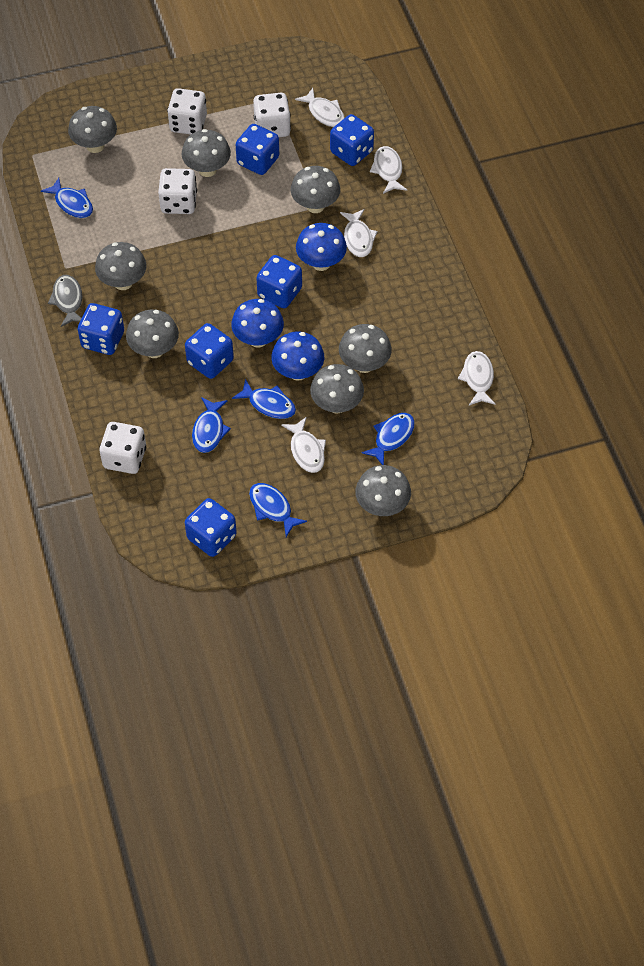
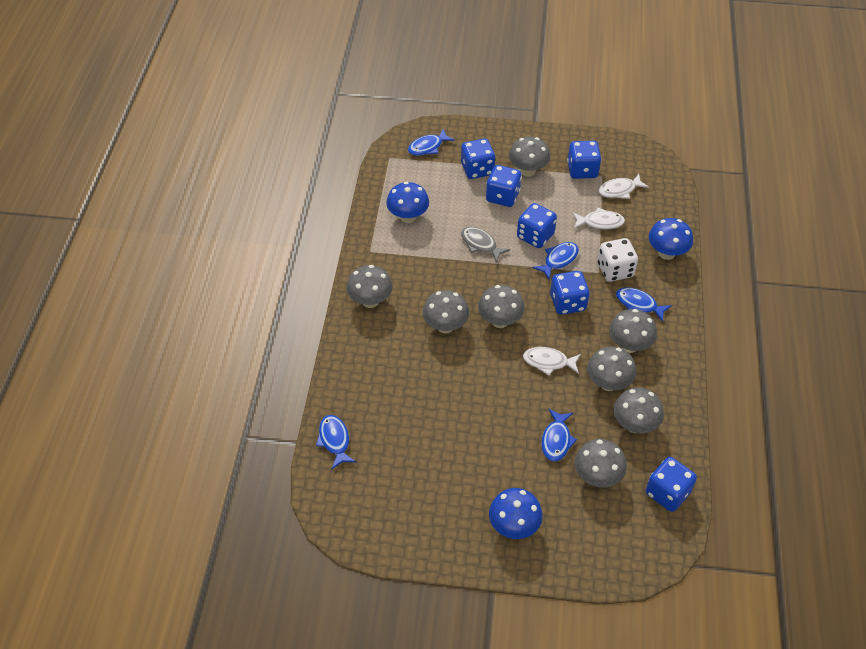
white dice: 4 -> 1
white fish: 5 -> 3

